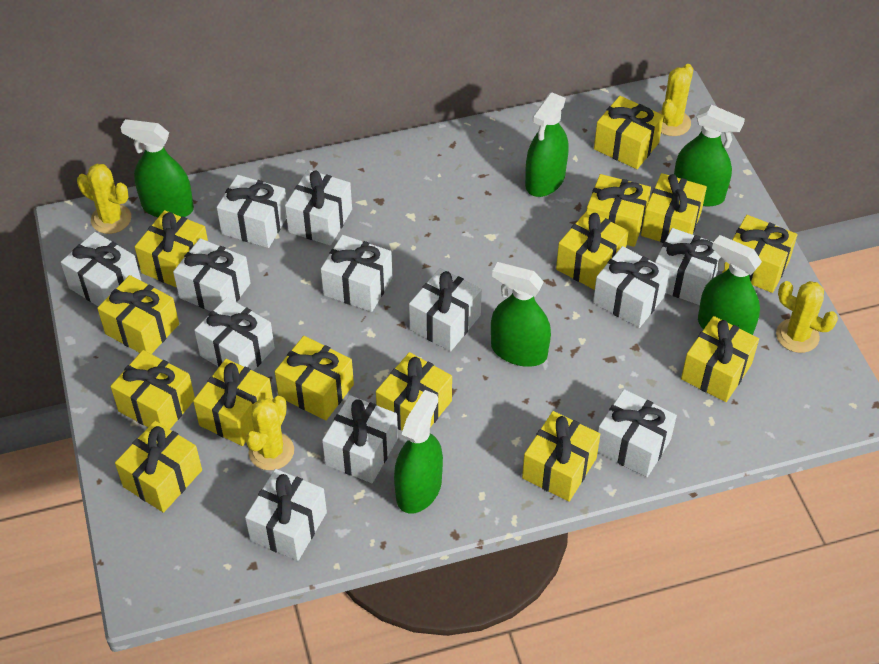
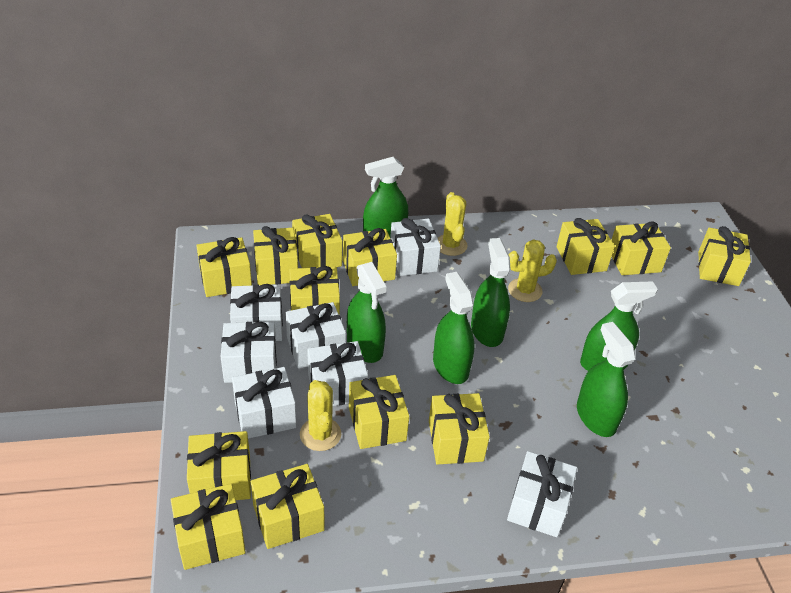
white gift: 12 -> 7
yellow cactus: 4 -> 3
yellow gift: 14 -> 13

